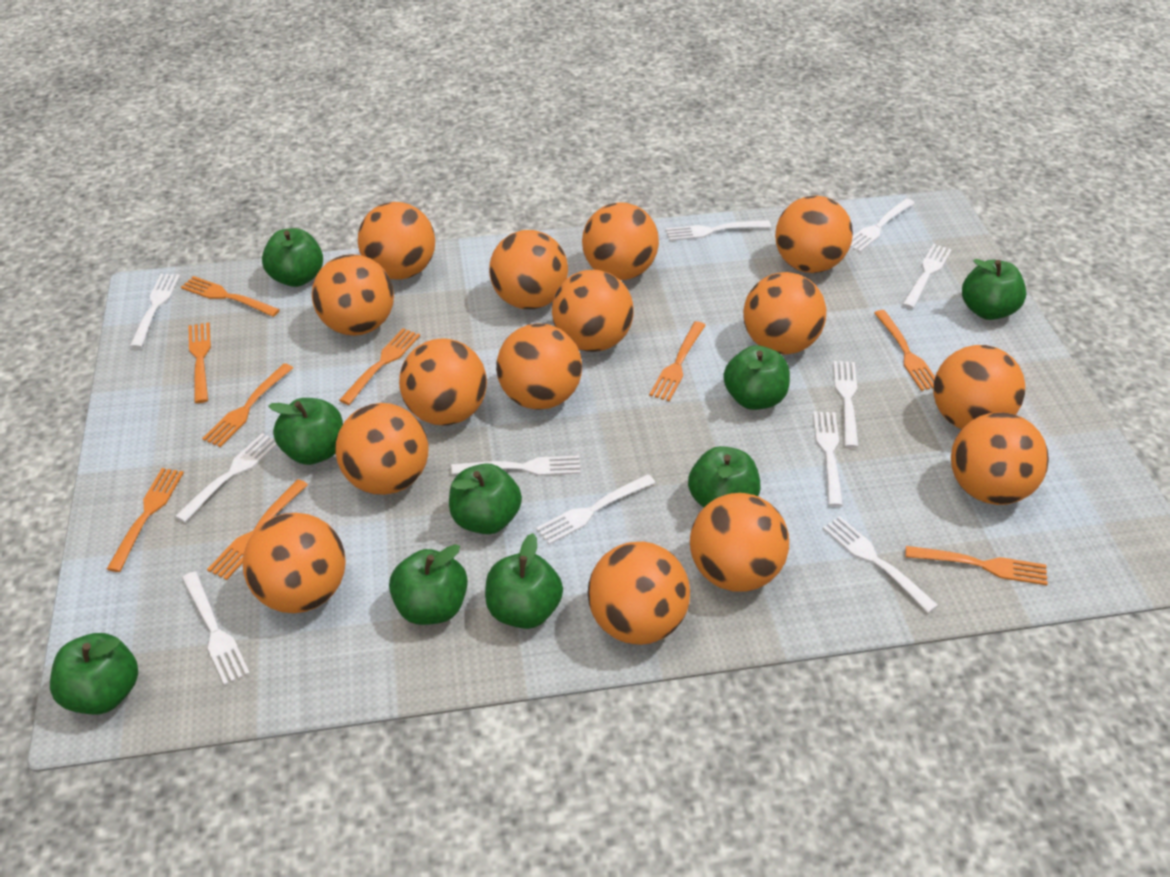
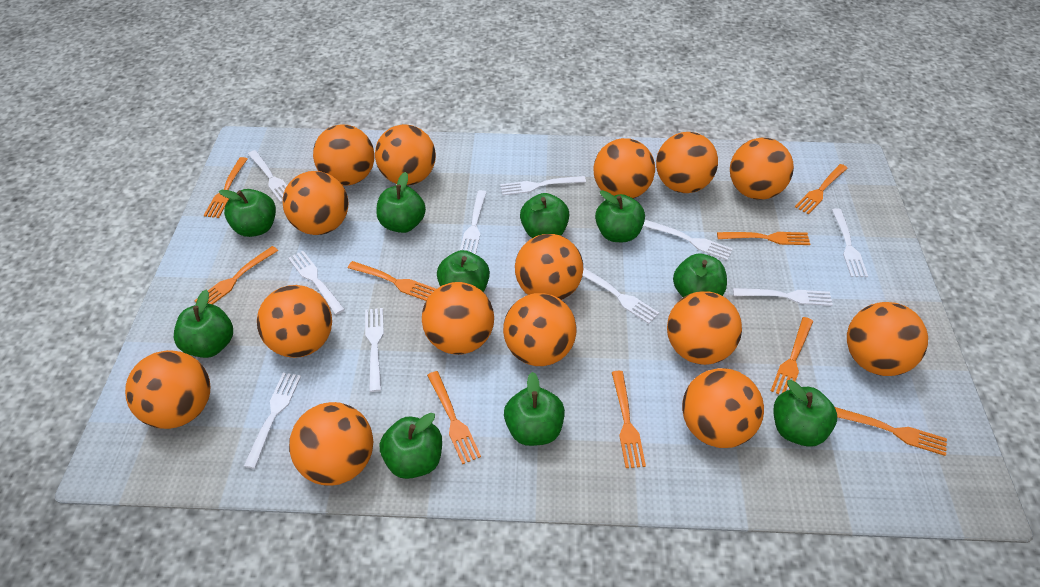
green apple: 9 -> 10
white fork: 11 -> 10

